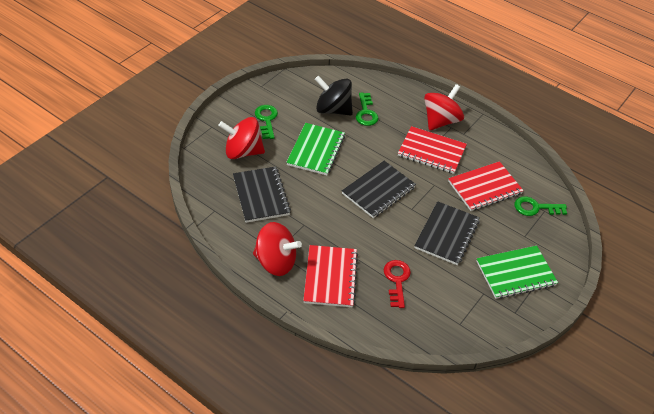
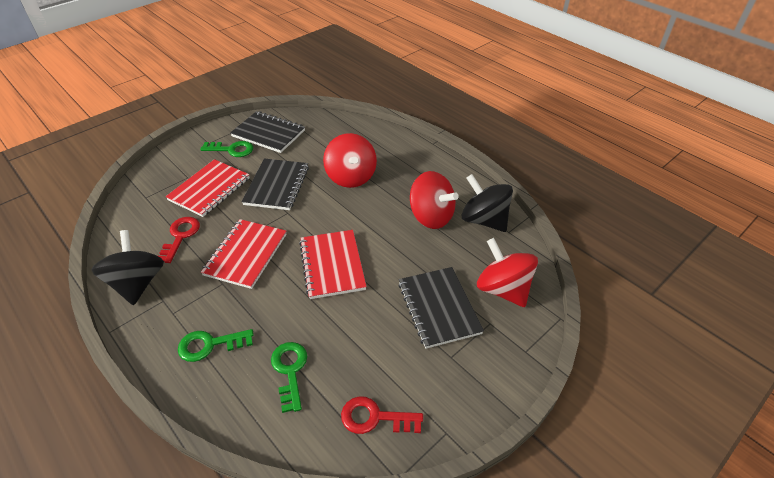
black spinning top: 1 -> 2
green notebook: 2 -> 0
red key: 1 -> 2

